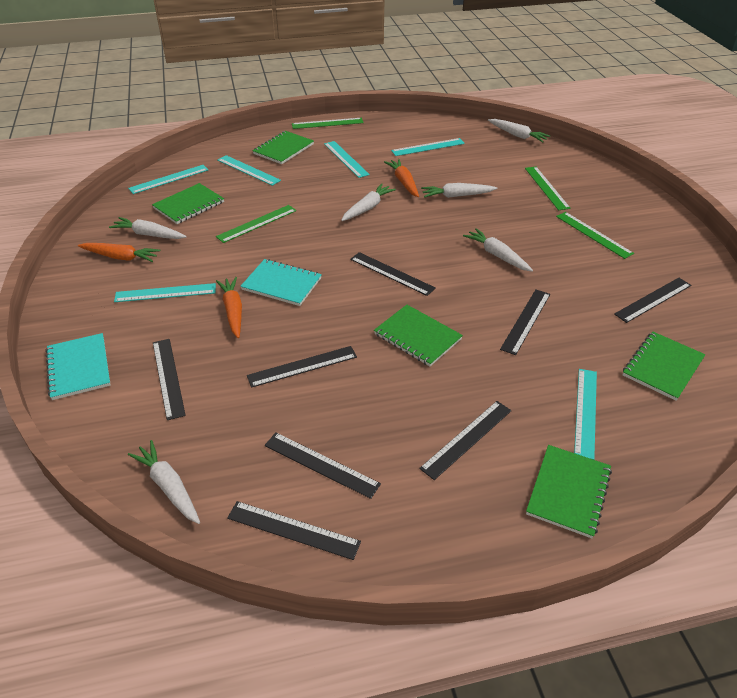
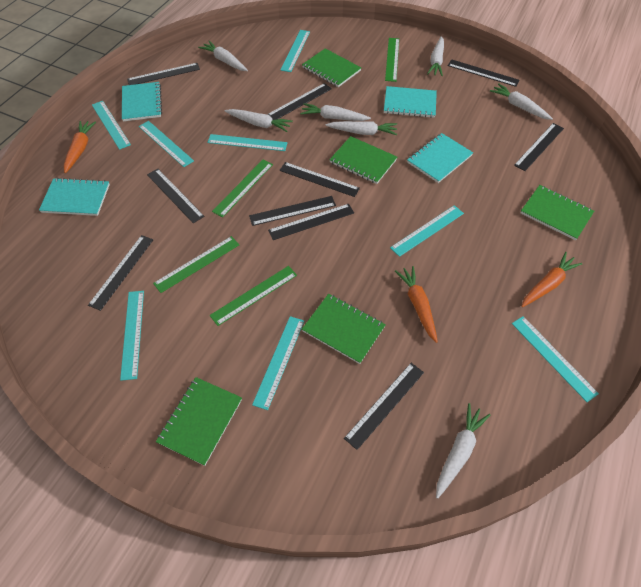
black ruler: 8 -> 10
turquoise notebook: 2 -> 4
turquoise ruler: 6 -> 8
white carrot: 6 -> 7

